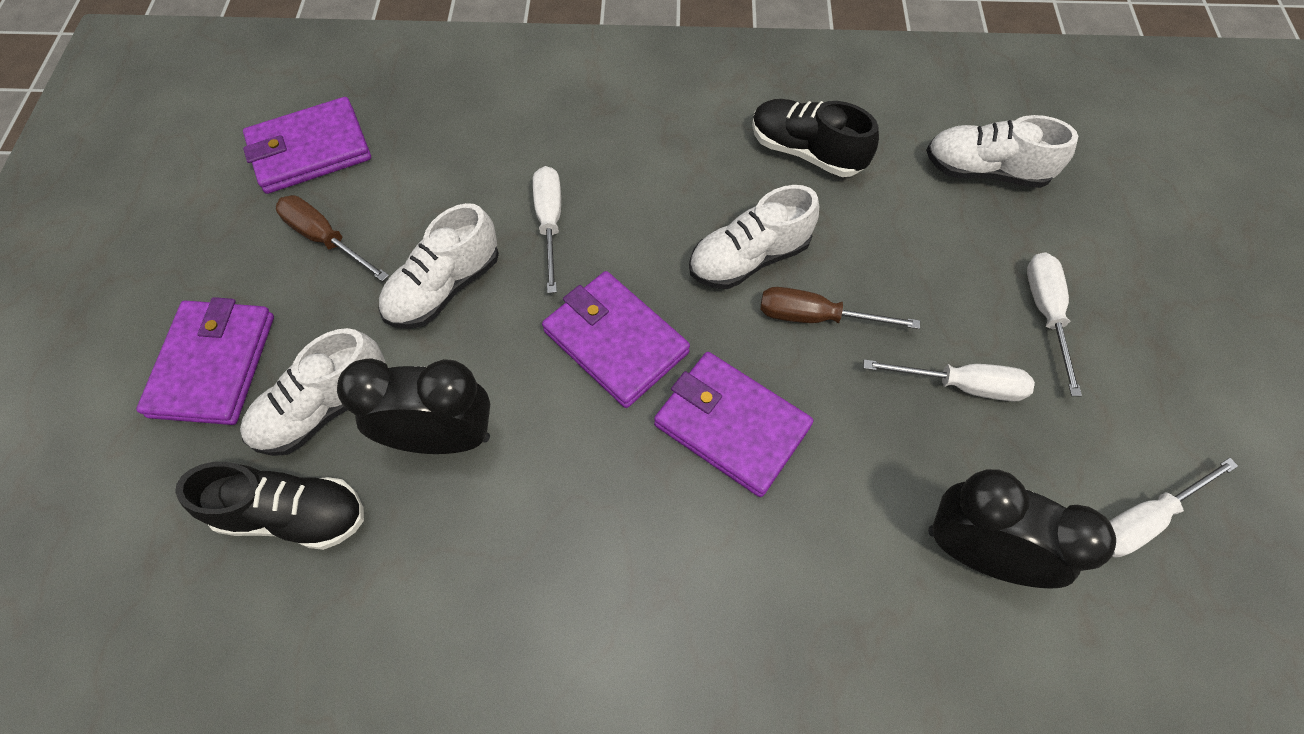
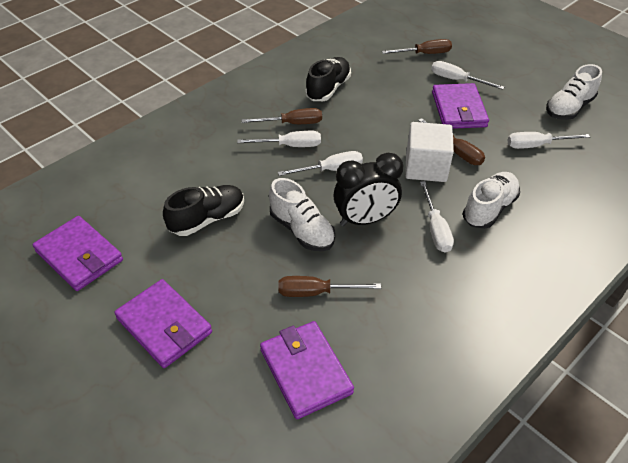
black clock: 2 -> 1
brown screwdriver: 2 -> 4
white cube: 0 -> 1
white screwdriver: 4 -> 5
white shoe: 4 -> 3

